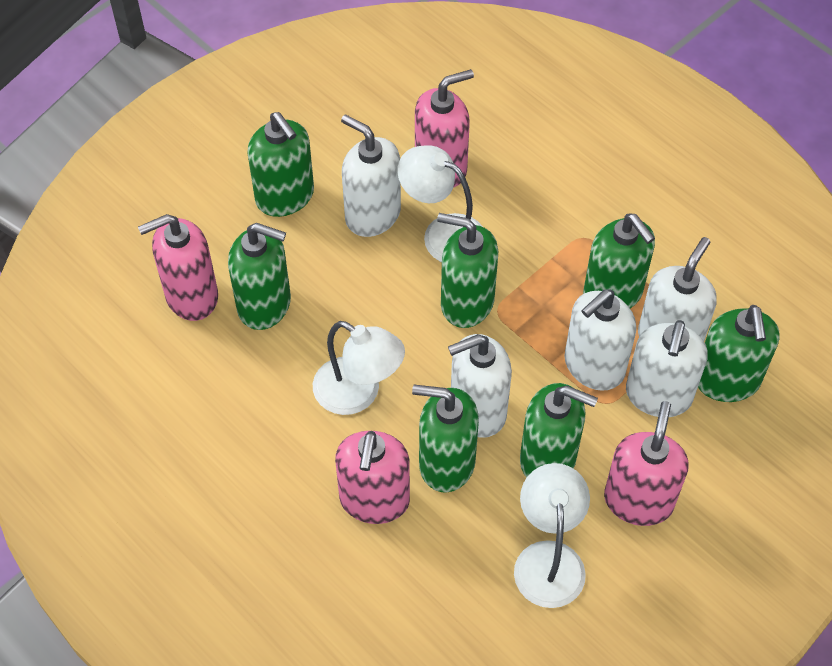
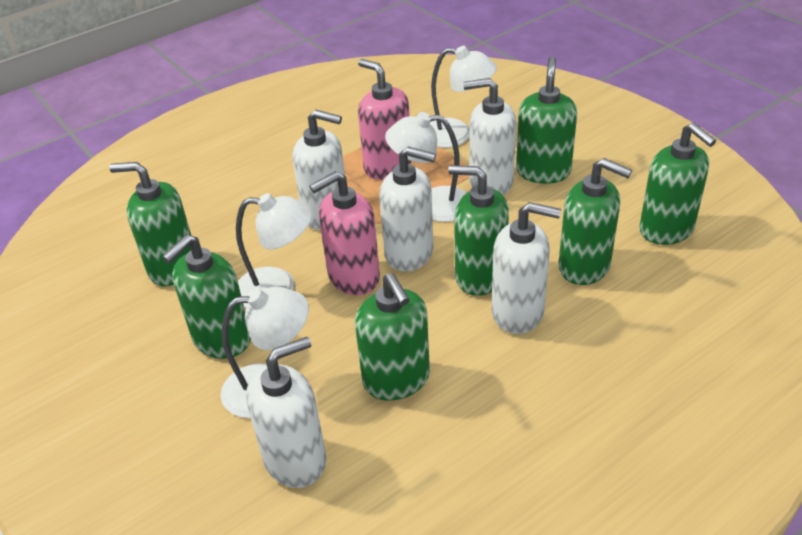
pink soap dispenser: 4 -> 2
white lamp: 3 -> 4

